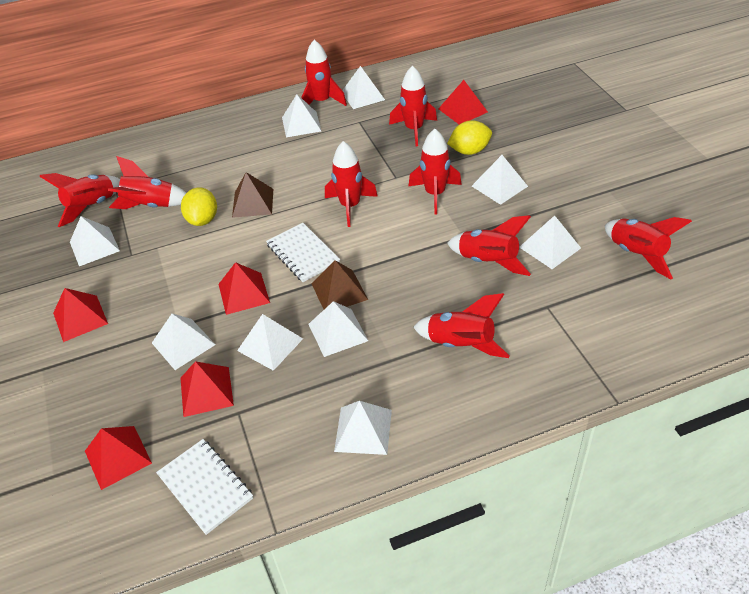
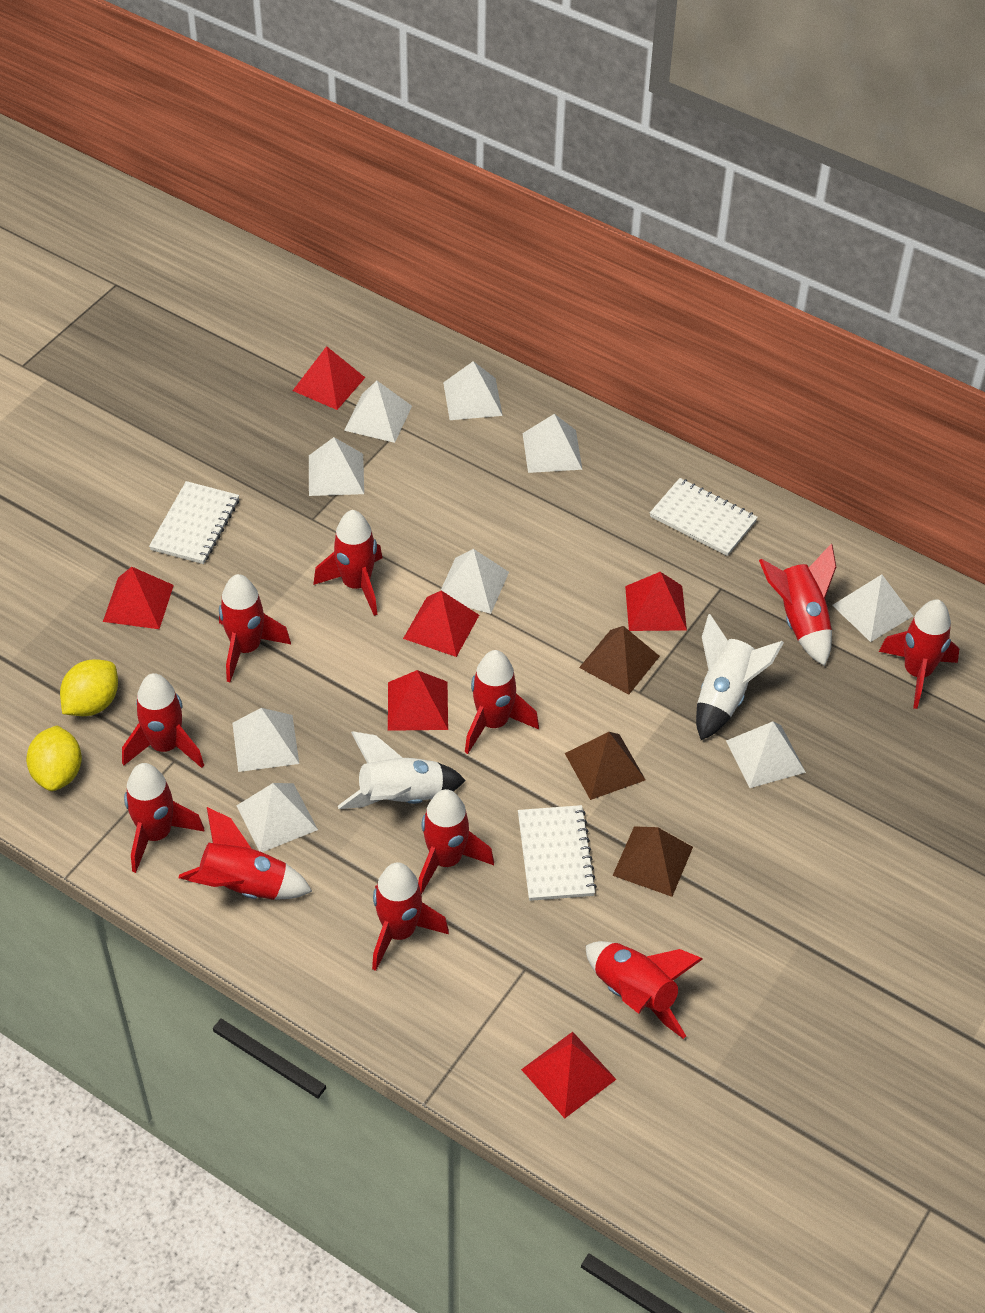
brown pyramid: 2 -> 3
red pyramid: 5 -> 6
red rocket: 9 -> 11
white notebook: 2 -> 3
white rocket: 0 -> 2

